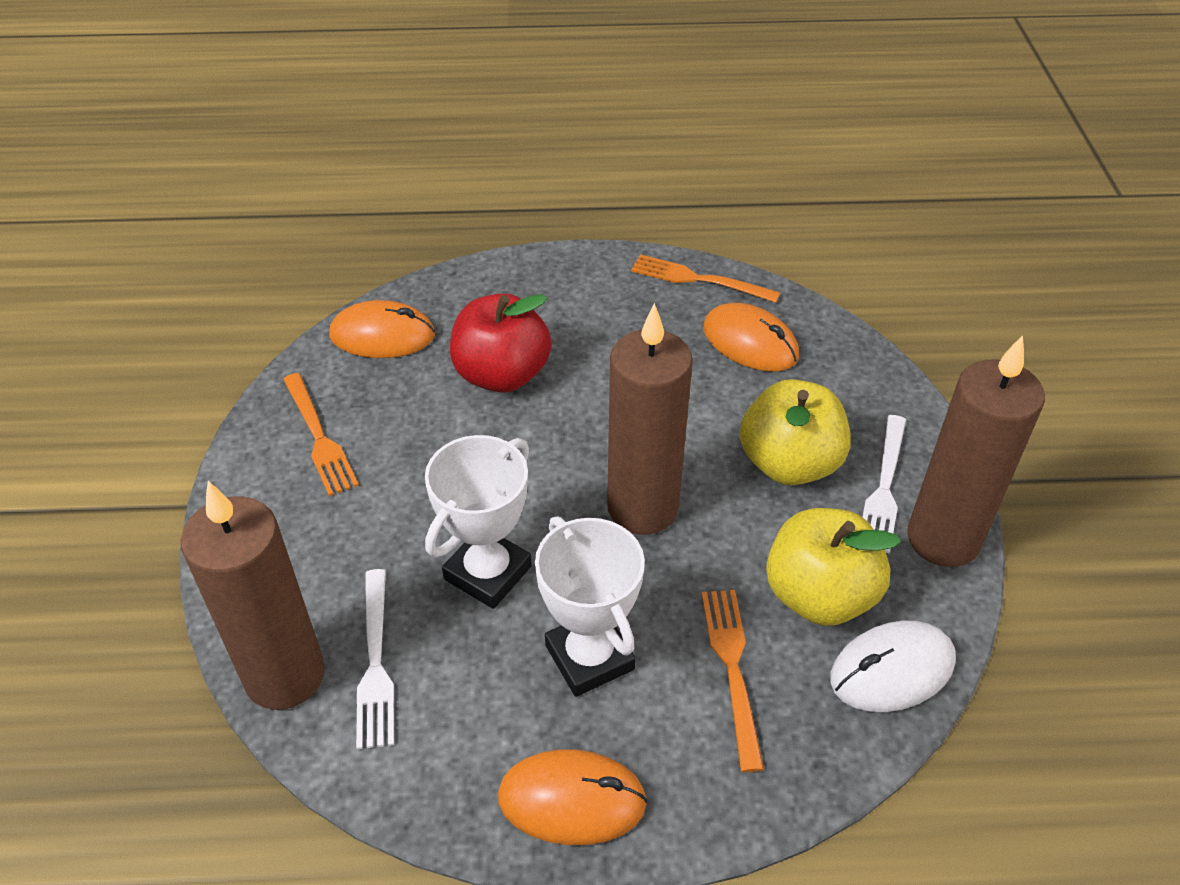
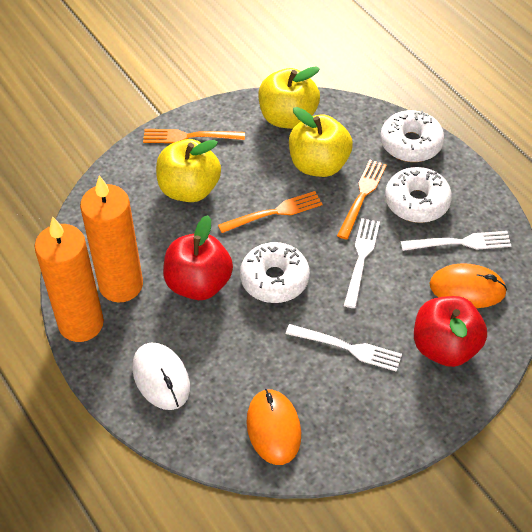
brown candle: 3 -> 0
orange candle: 0 -> 2
orange mouse: 3 -> 2
red apple: 1 -> 2
white donut: 0 -> 3
white fork: 2 -> 3
white trophy: 2 -> 0
yellow apple: 2 -> 3

